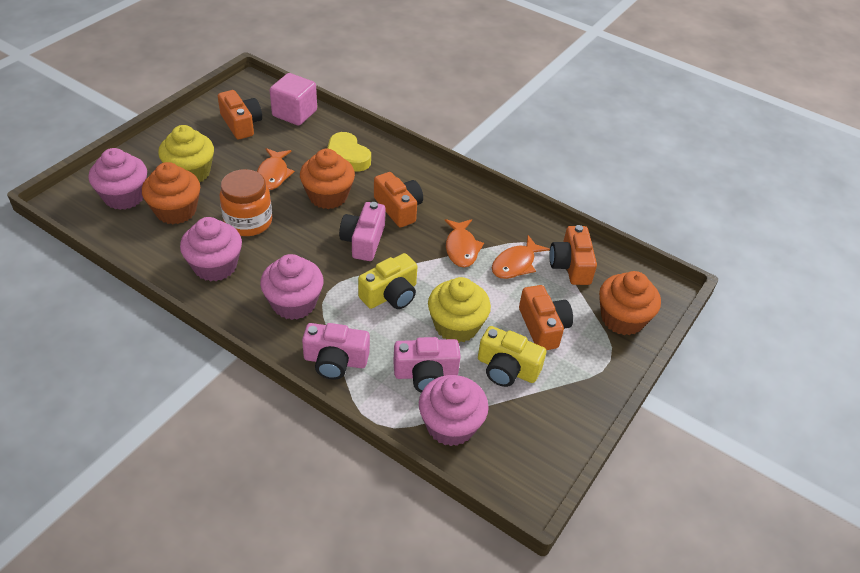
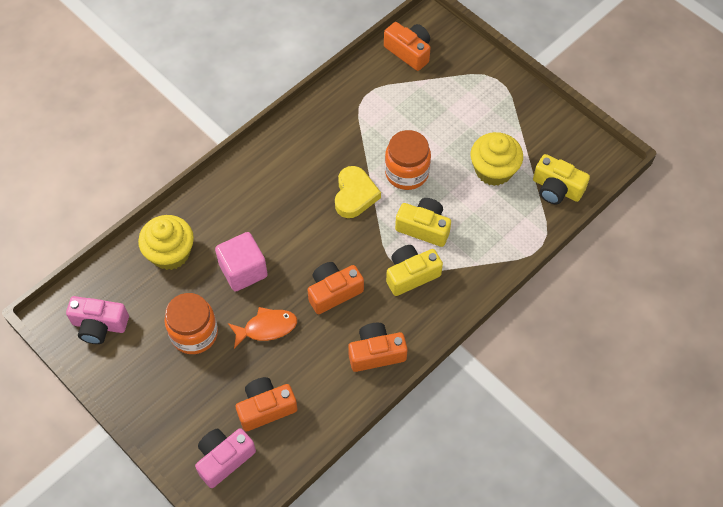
orange cupcake: 3 -> 0
orange fish: 3 -> 1
orange jar: 1 -> 2
pink camera: 3 -> 2
pink cupcake: 4 -> 0
yellow camera: 2 -> 3

